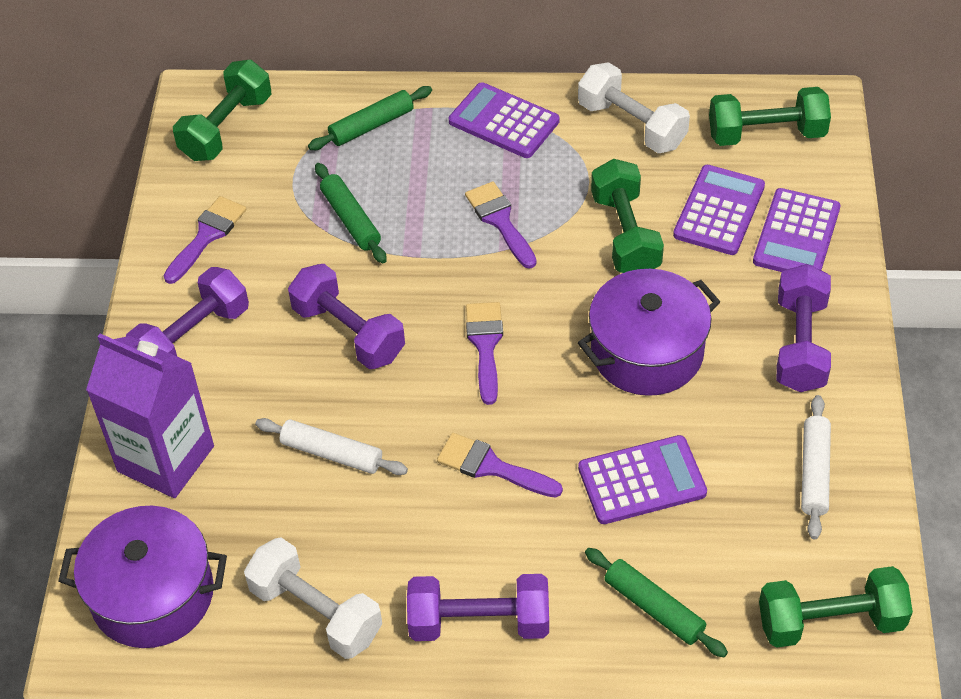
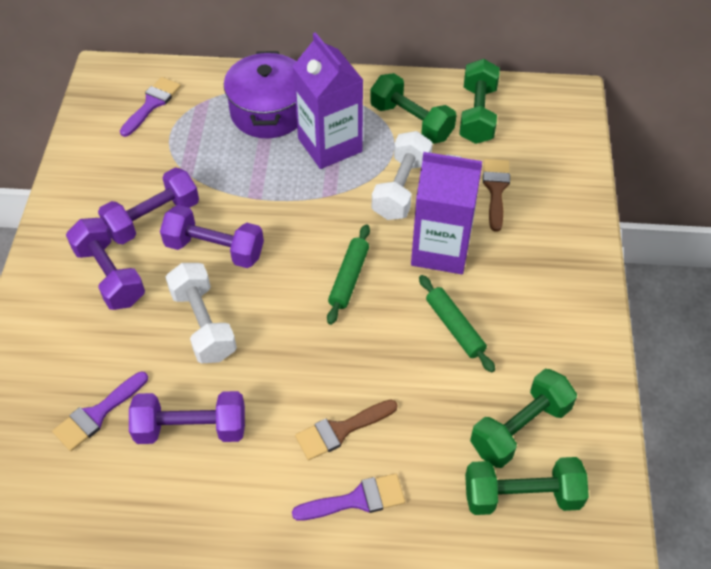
brown brush: 0 -> 2
green rolling pin: 3 -> 2
purple brush: 4 -> 3
purple calculator: 4 -> 0
purple carton: 1 -> 2
purple pot: 2 -> 1
white rolling pin: 2 -> 0

